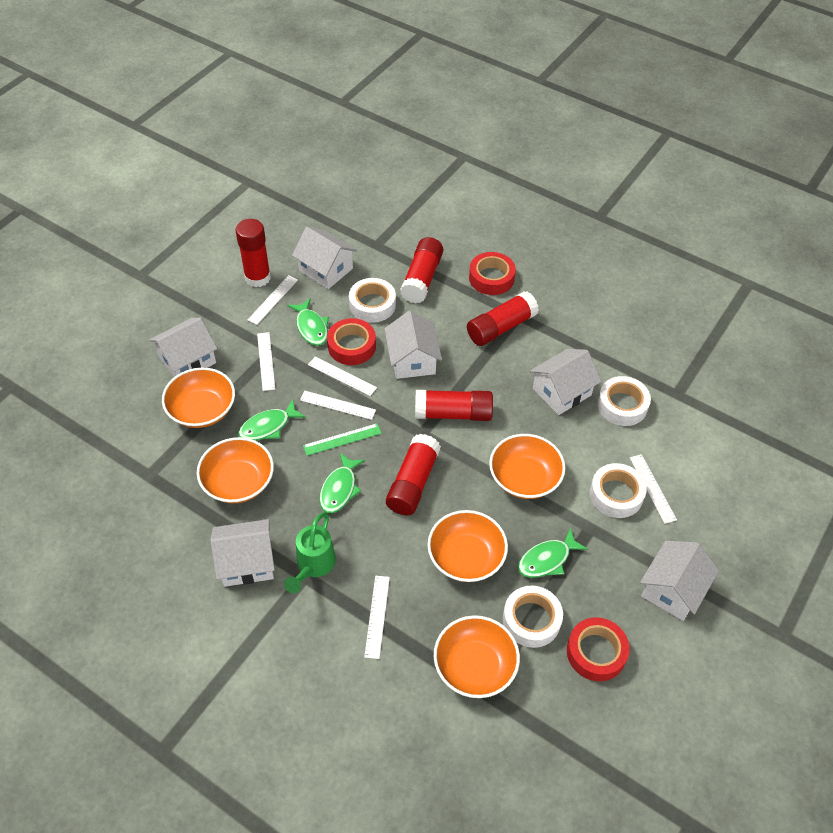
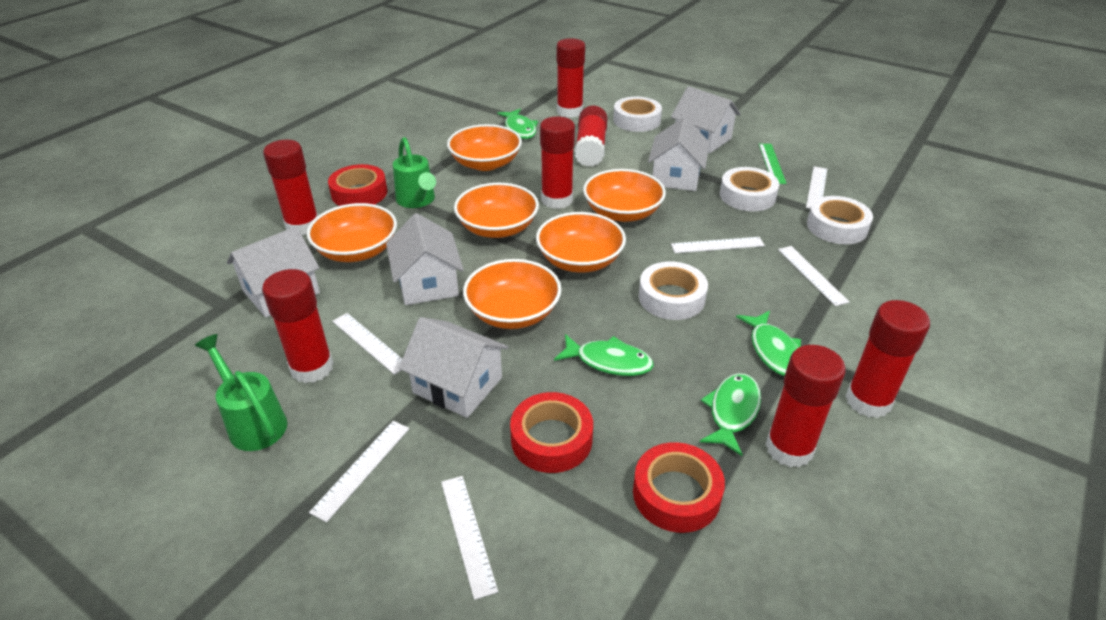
green watering can: 1 -> 2
orange bowl: 5 -> 6
red glue stick: 5 -> 7
white house: 6 -> 5

